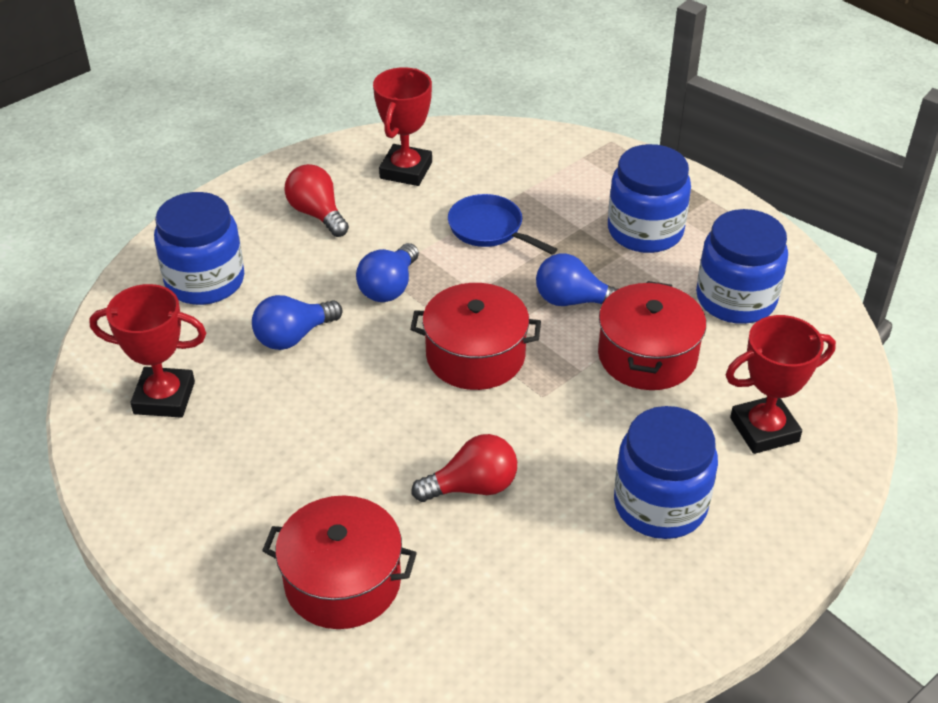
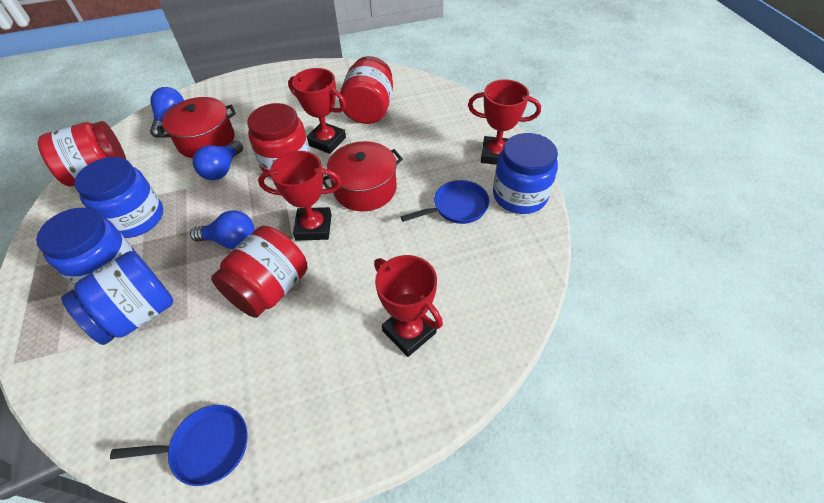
blue pan: 1 -> 2
red jar: 0 -> 4
red light bulb: 2 -> 0
red pot: 3 -> 2
red trophy: 3 -> 4

